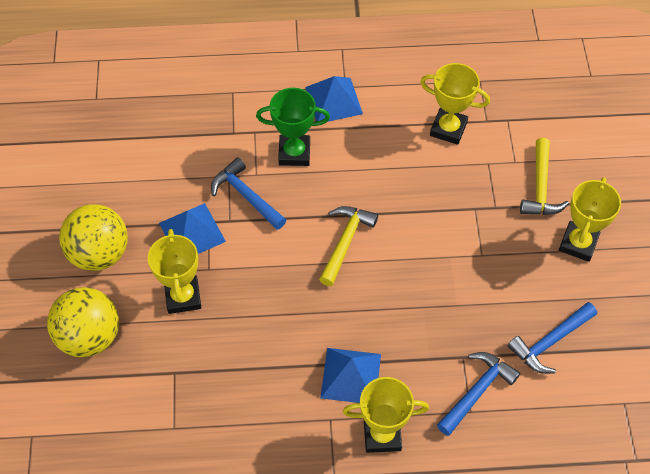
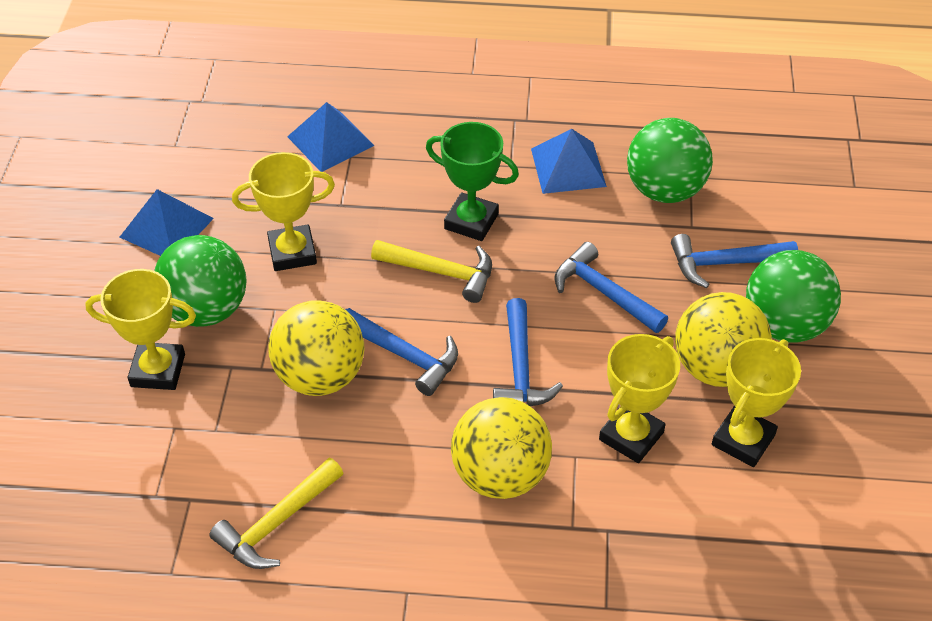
blue hammer: 3 -> 4
green ball: 0 -> 3
yellow ball: 2 -> 3

